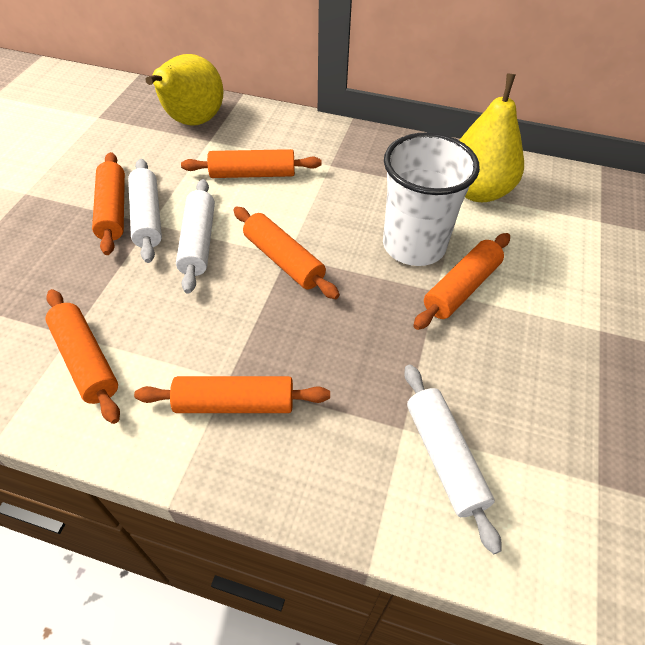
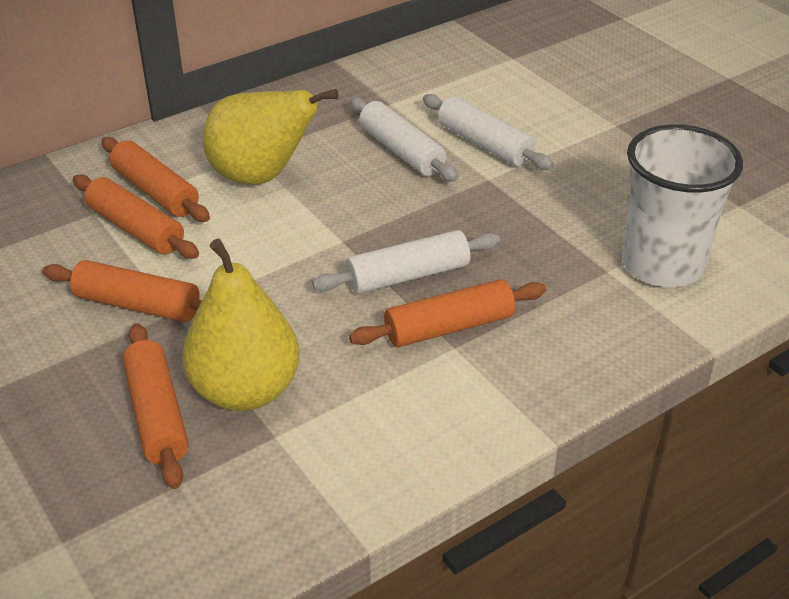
orange rolling pin: 6 -> 5

